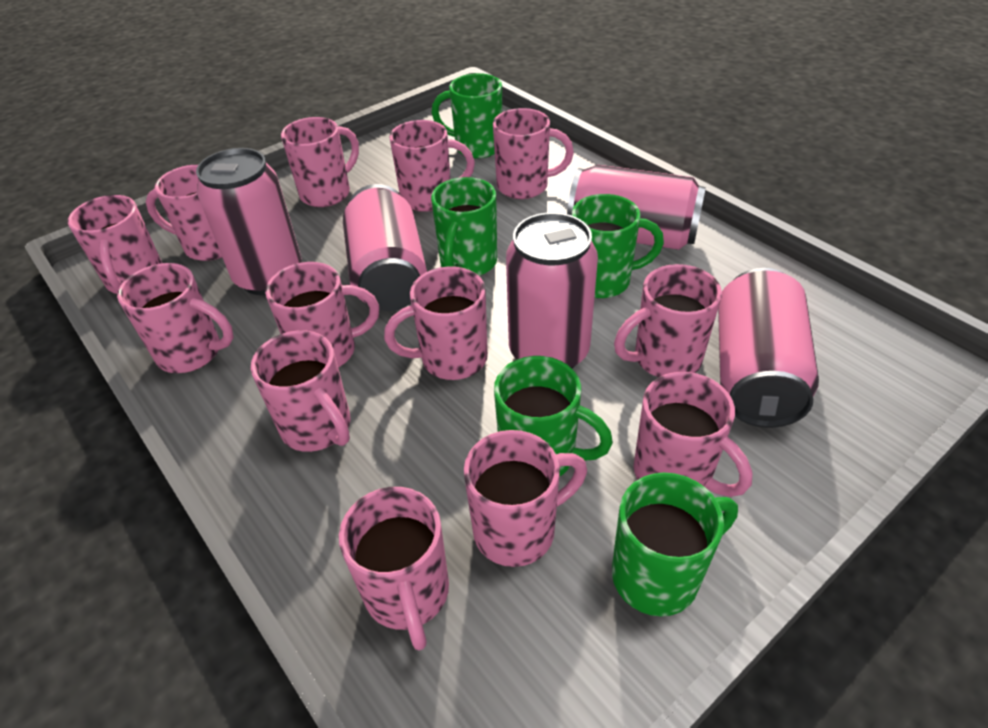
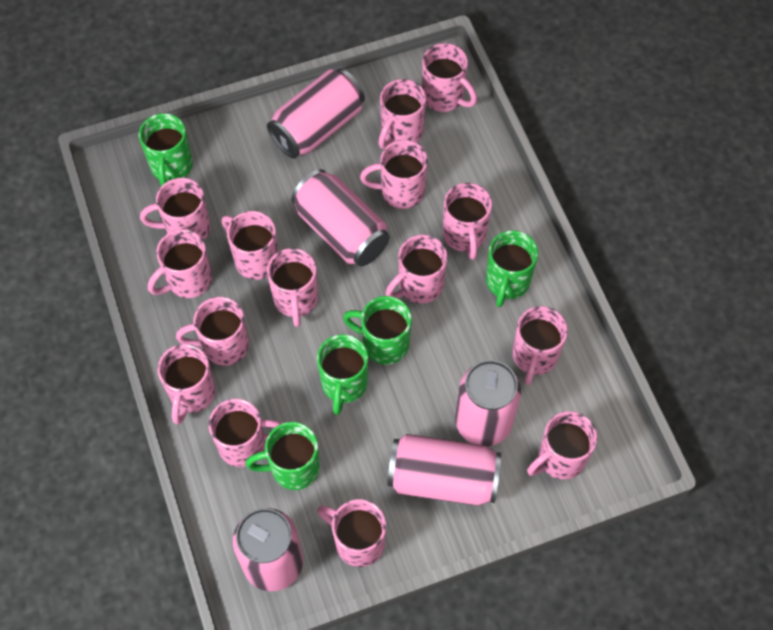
pink mug: 13 -> 15

